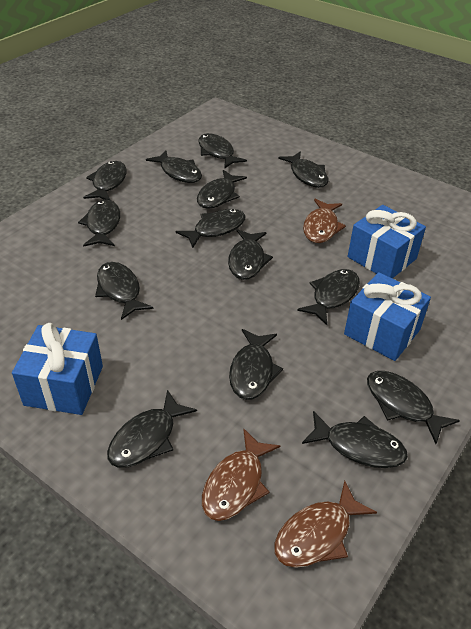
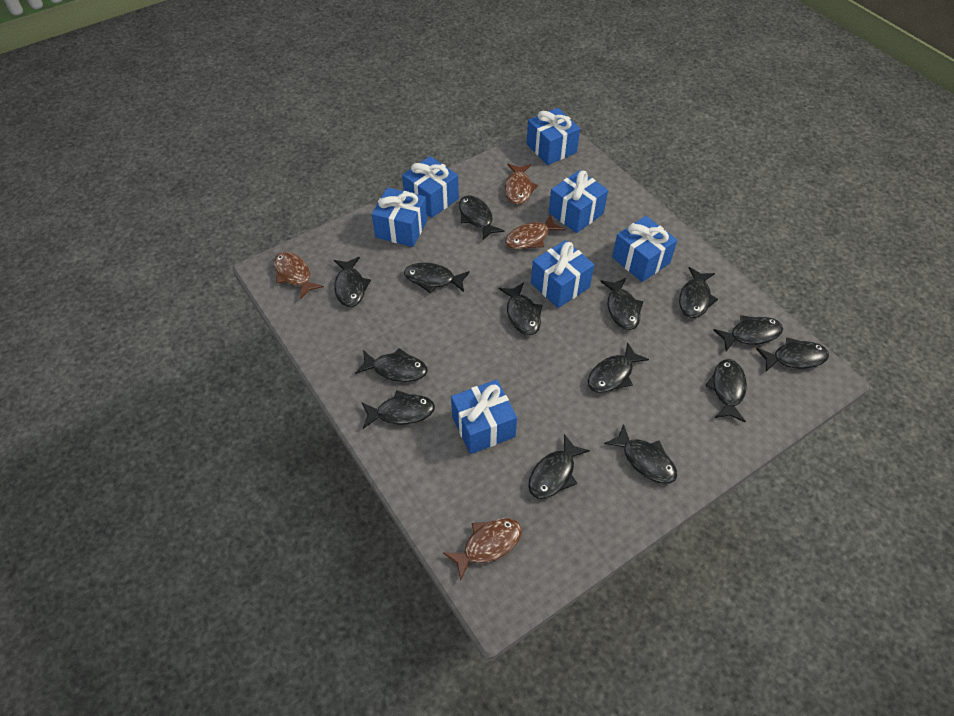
blue gift: 3 -> 7
brown fish: 3 -> 4

